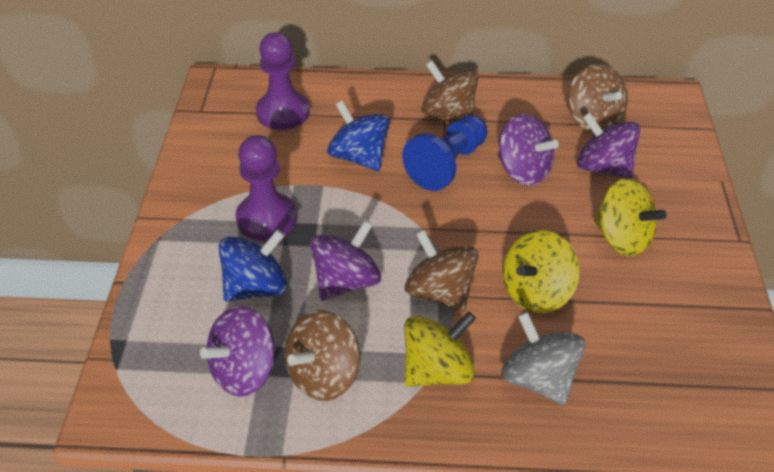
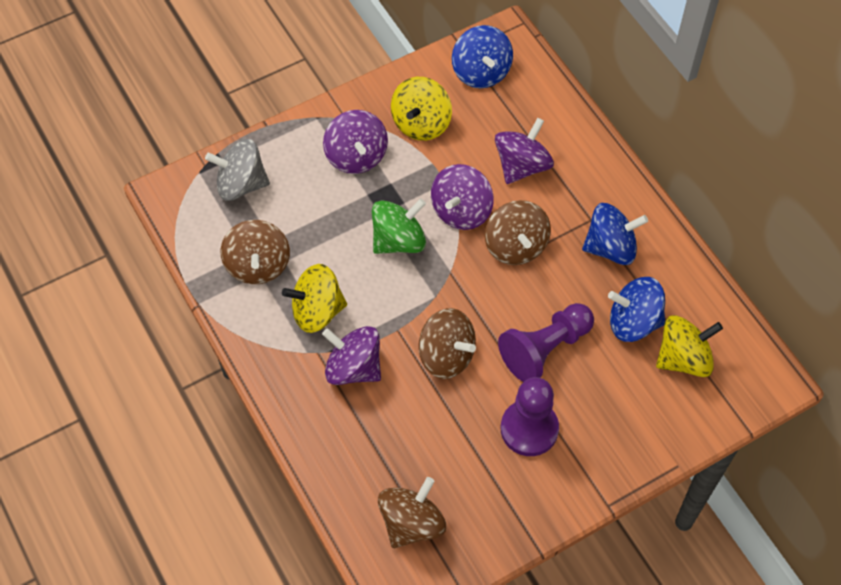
blue pawn: 1 -> 0
blue spinning top: 2 -> 3
green spinning top: 0 -> 1

